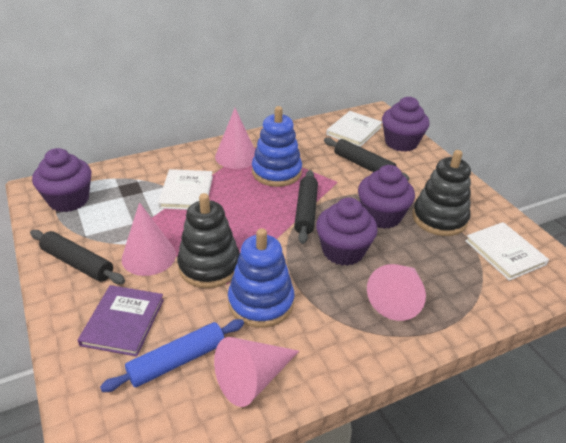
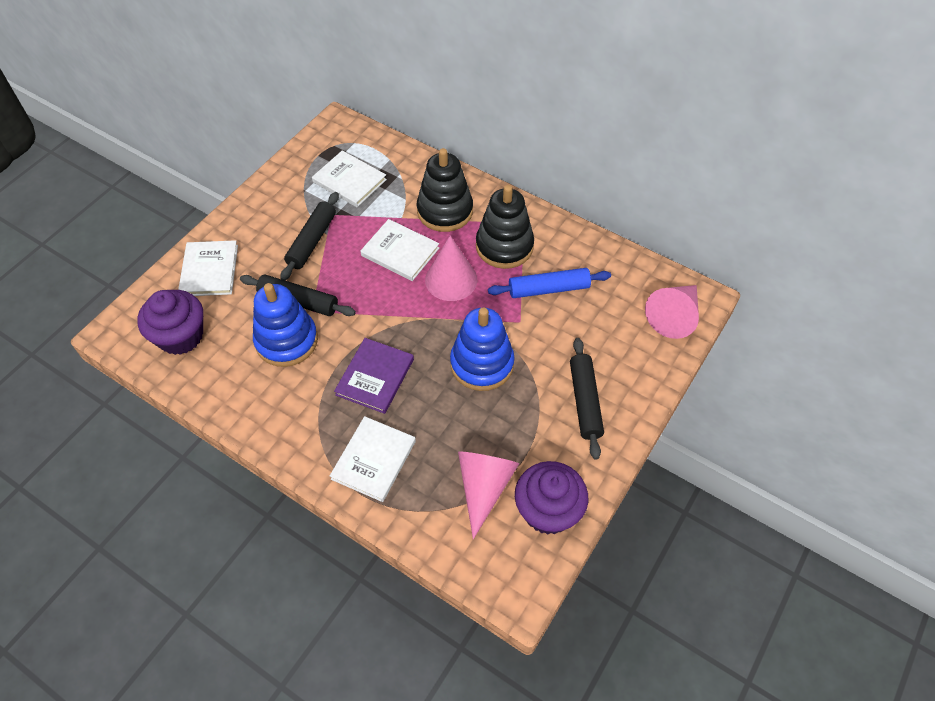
pink cone: 4 -> 3
purple cupcake: 4 -> 2
white book: 3 -> 4

